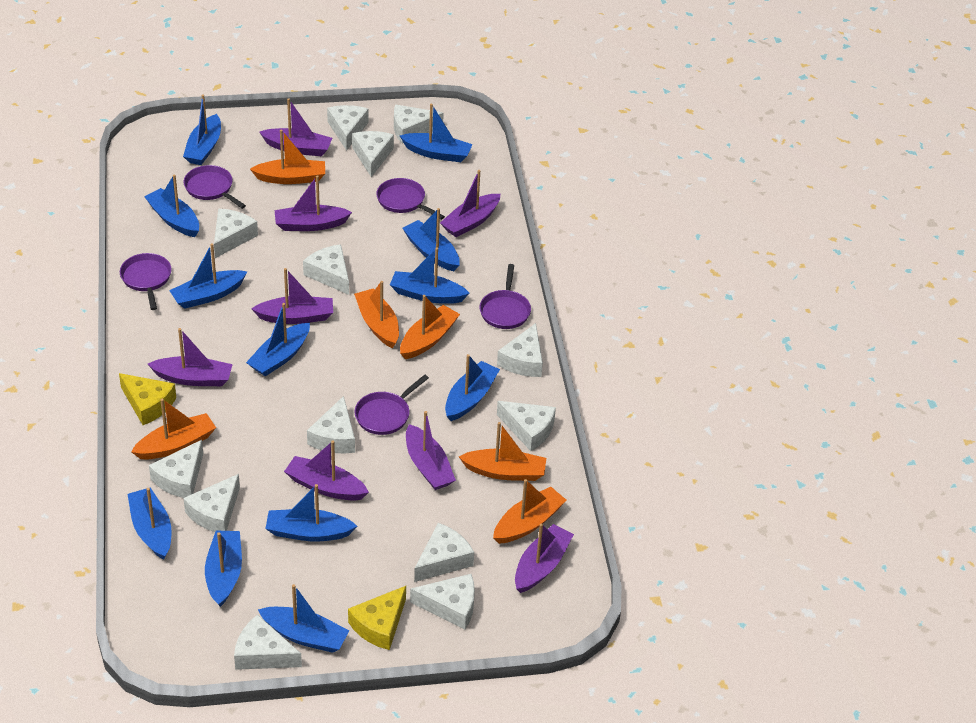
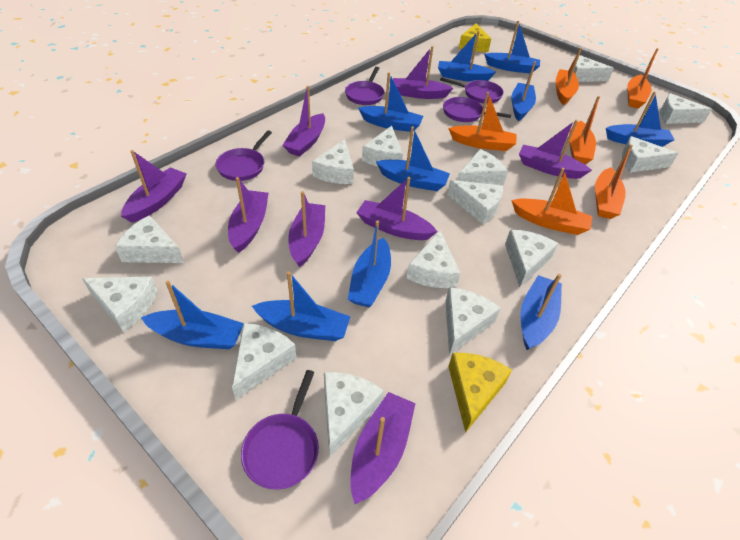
blue boat: 12 -> 10
white cheese: 13 -> 14

